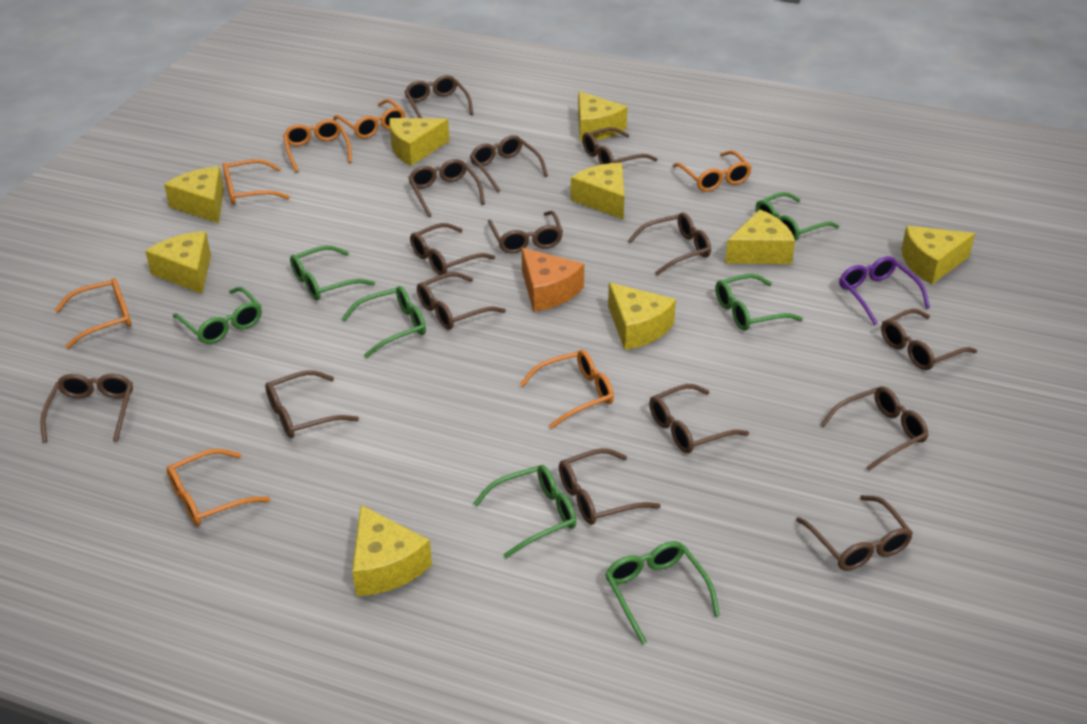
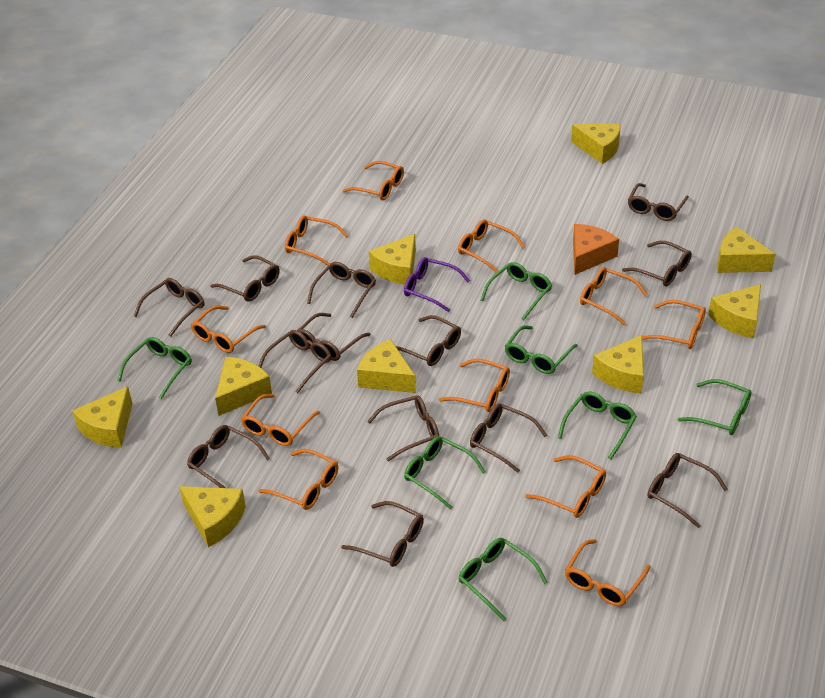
brown glasses: 15 -> 13
orange glasses: 7 -> 11

